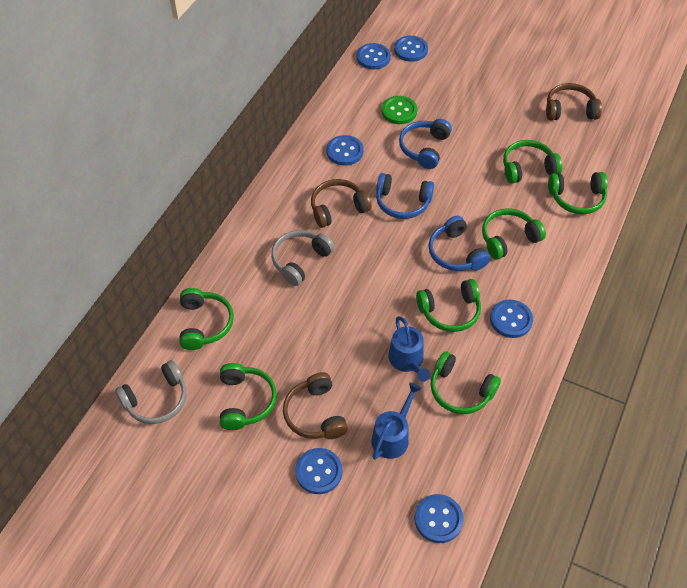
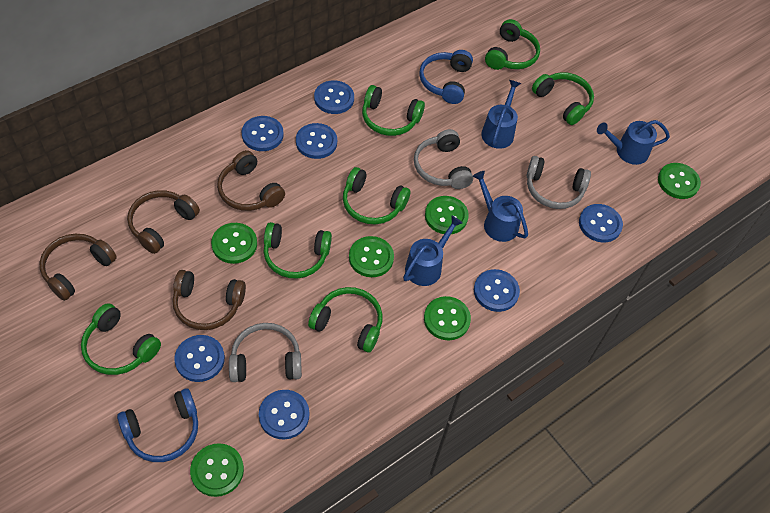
blue button: 6 -> 7
blue headphones: 3 -> 2
blue watering can: 2 -> 4
brown headphones: 3 -> 4
green button: 1 -> 6
grey headphones: 2 -> 3

